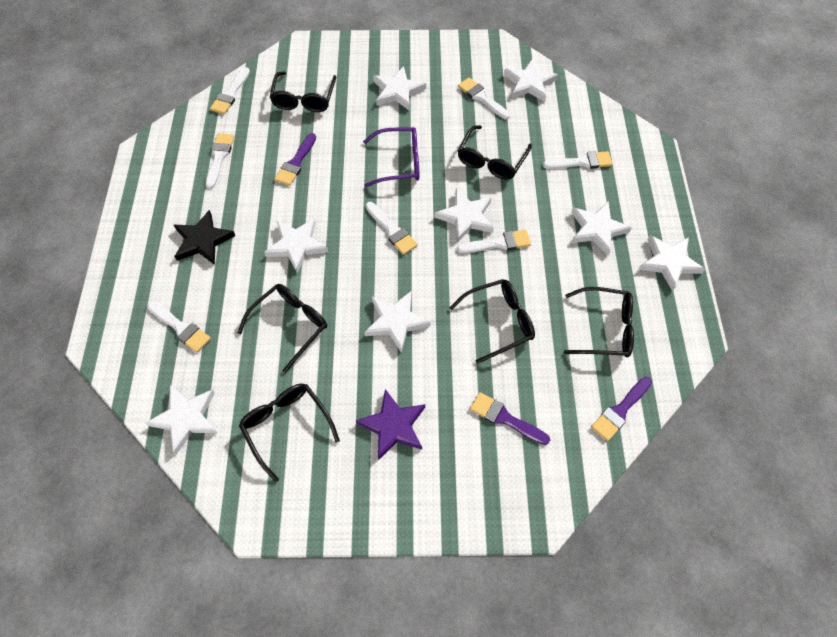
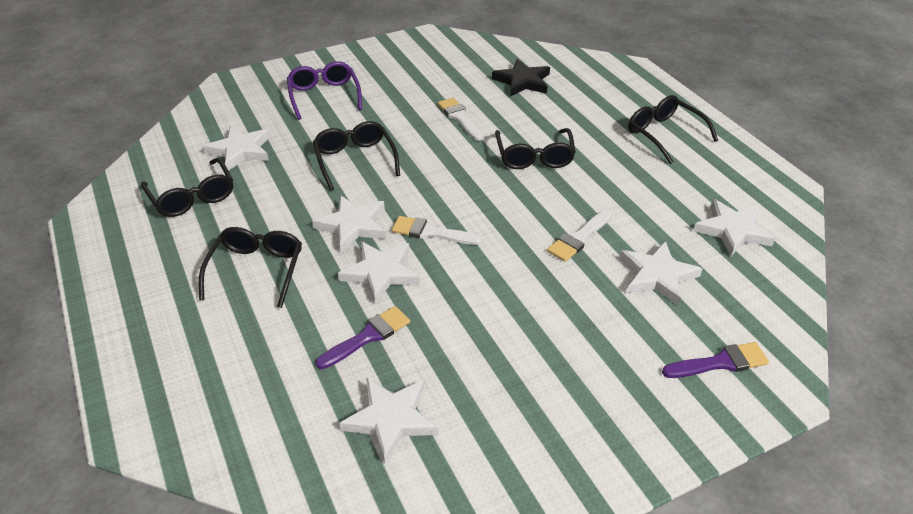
black glasses: 6 -> 5
purple brush: 3 -> 2
purple star: 1 -> 0
white brush: 7 -> 3
white star: 8 -> 6

